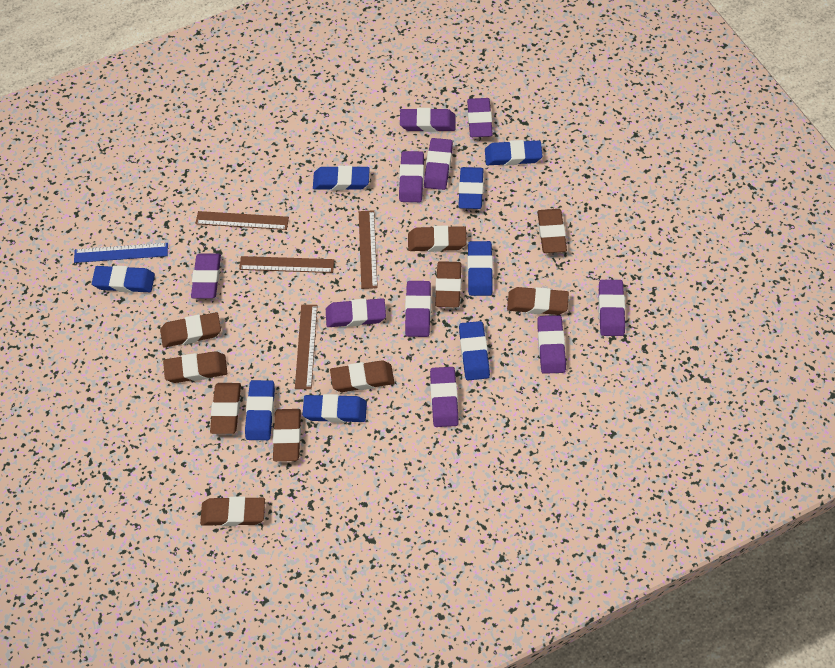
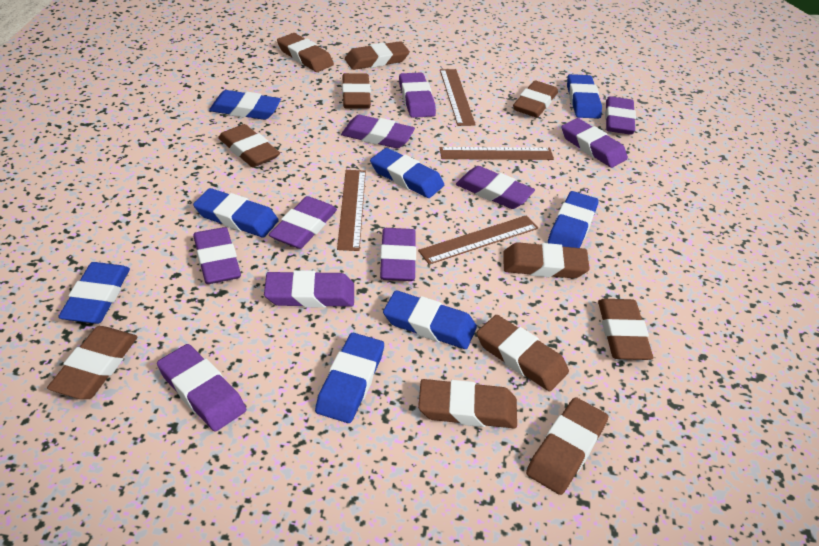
blue ruler: 1 -> 0
brown eraser: 10 -> 11

